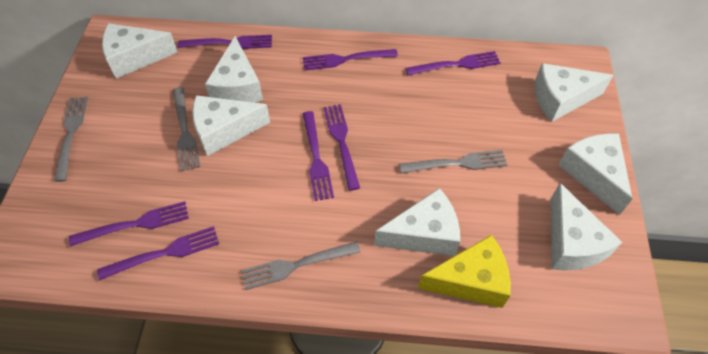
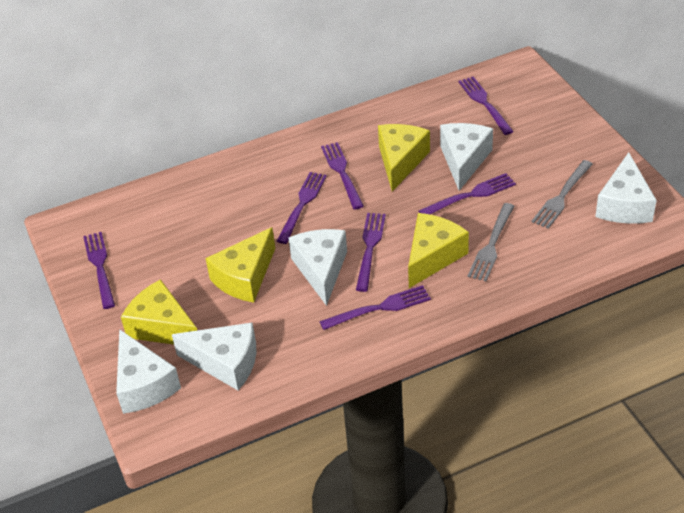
grey fork: 4 -> 2
white cheese: 7 -> 5
yellow cheese: 1 -> 4

